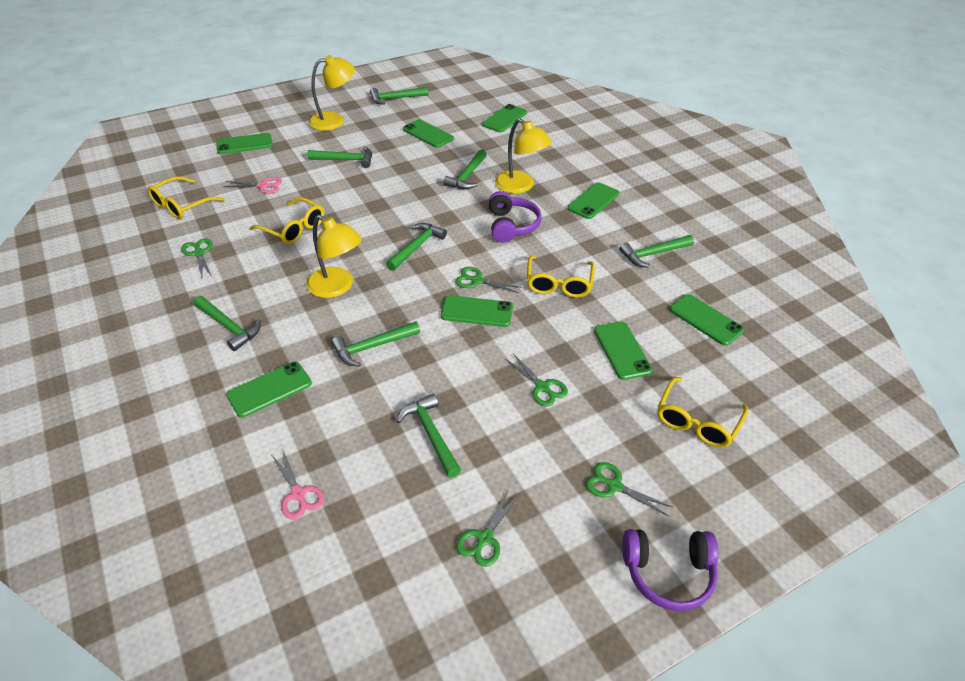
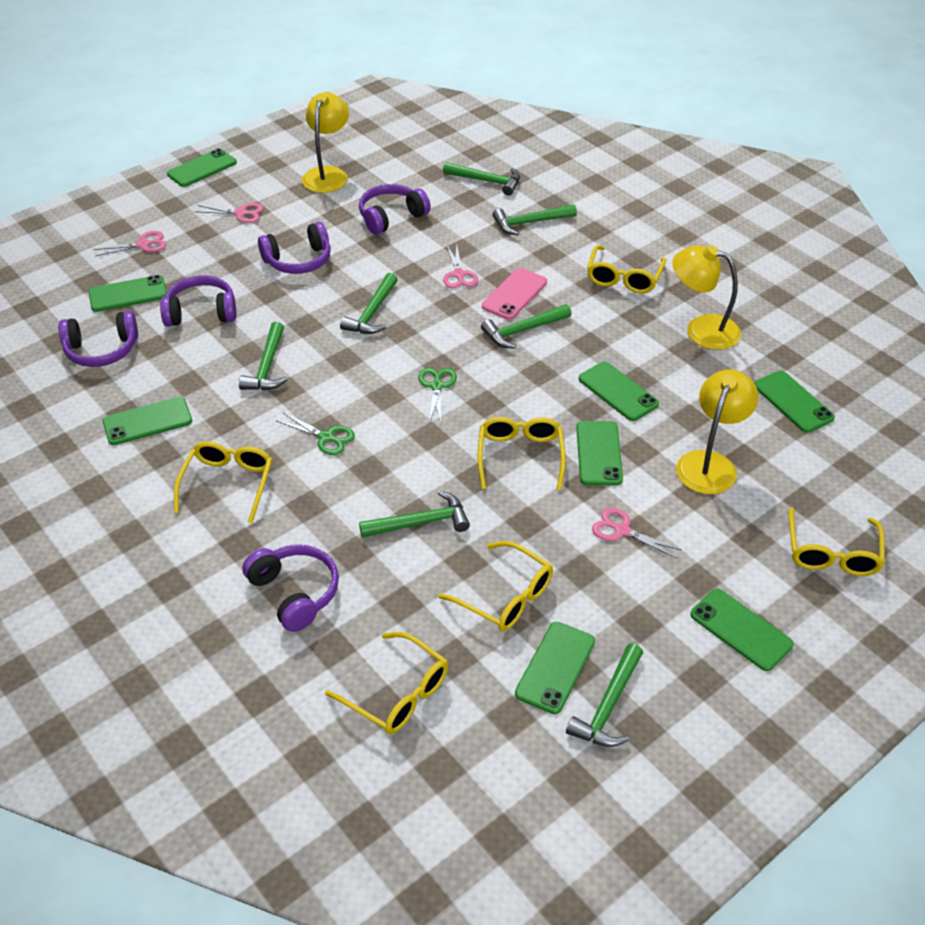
green hammer: 8 -> 7
green scissors: 5 -> 2
pink phone: 0 -> 1
pink scissors: 2 -> 4
purple headphones: 2 -> 5
yellow glasses: 4 -> 6

